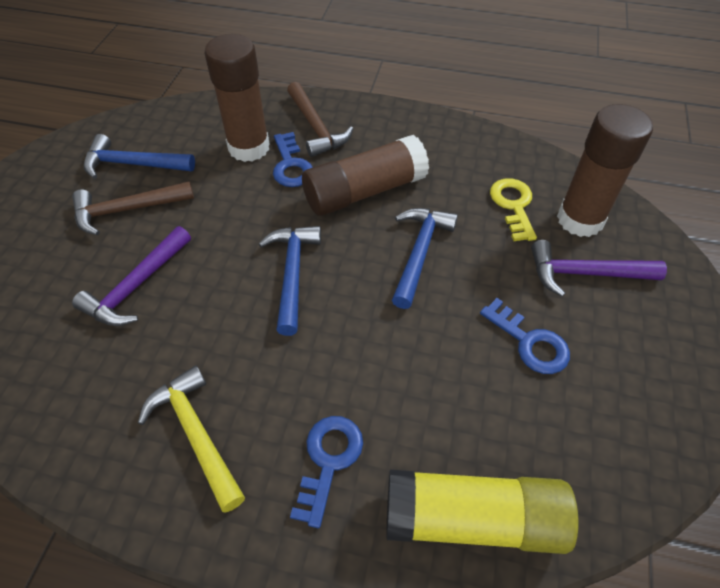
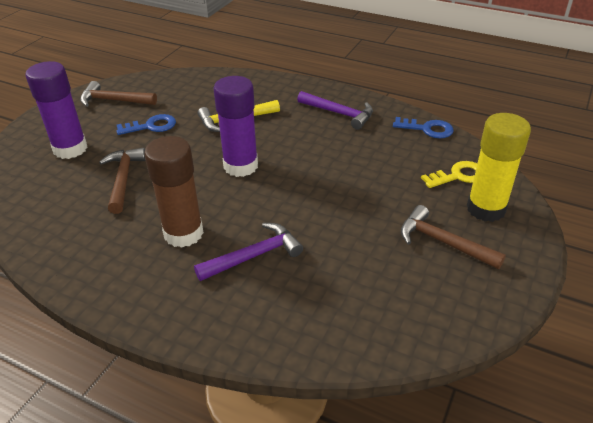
blue hammer: 3 -> 0
blue key: 3 -> 2
brown glue stick: 3 -> 1
brown hammer: 2 -> 3
purple glue stick: 0 -> 2

